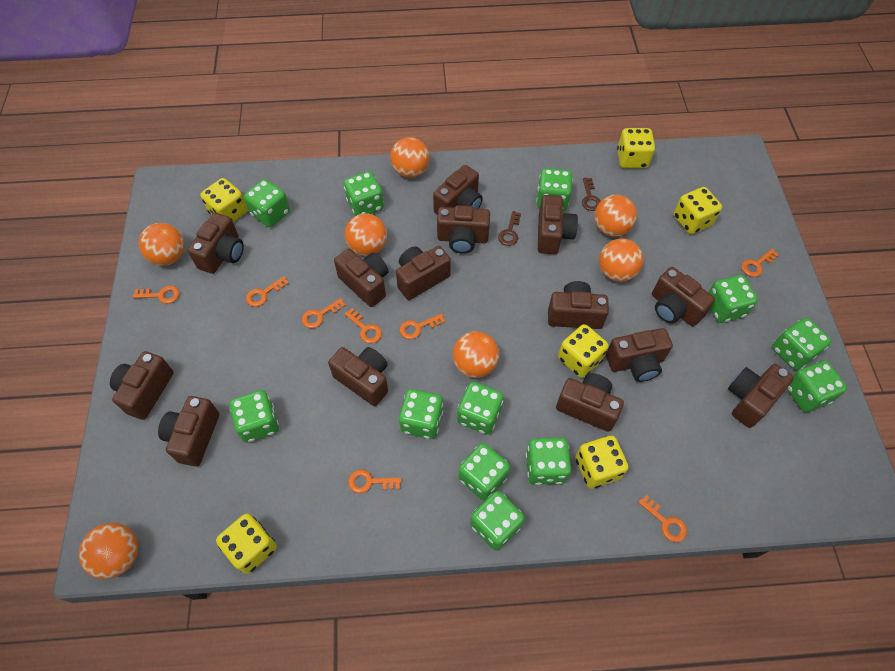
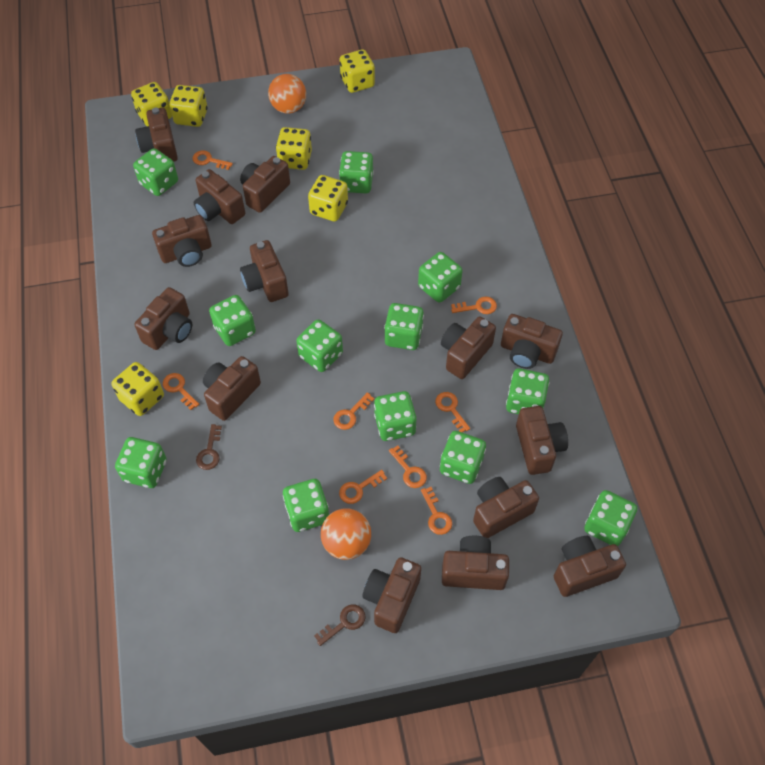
orange ball: 7 -> 2

